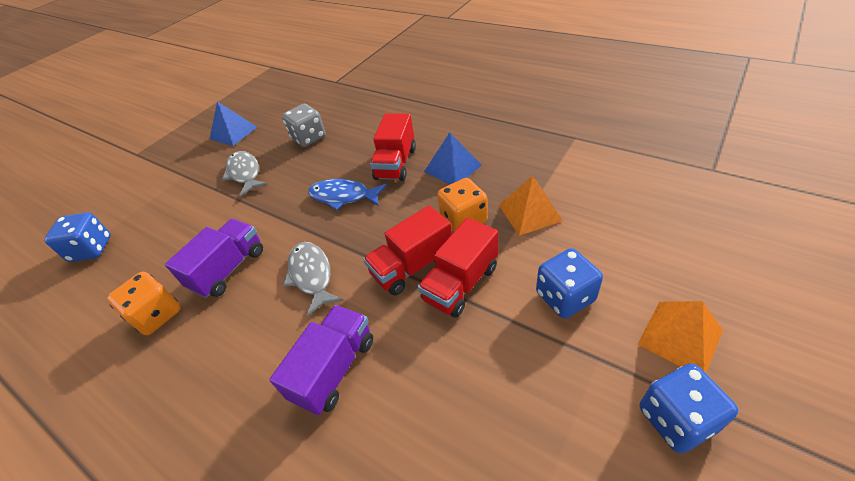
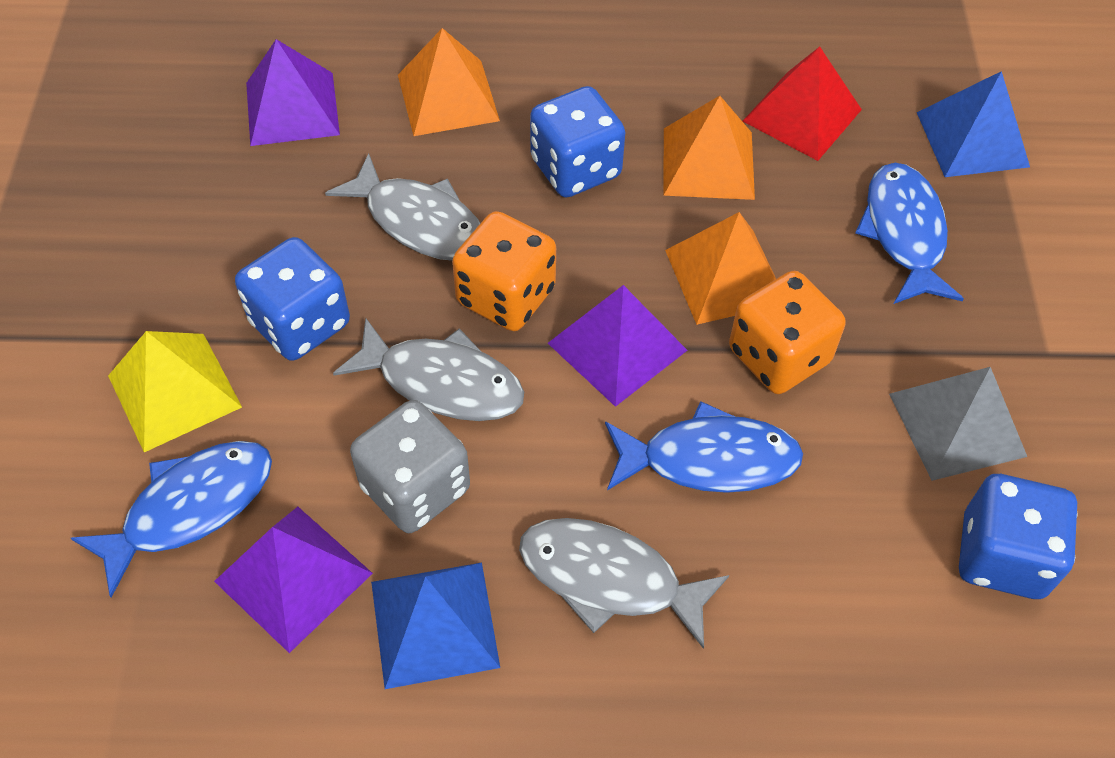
blue fish: 1 -> 3
grey fish: 2 -> 3
grey pyramid: 0 -> 1
orange pyramid: 2 -> 3
purple pyramid: 0 -> 3
purple truck: 2 -> 0
red pyramid: 0 -> 1
red truck: 3 -> 0
yellow pyramid: 0 -> 1

